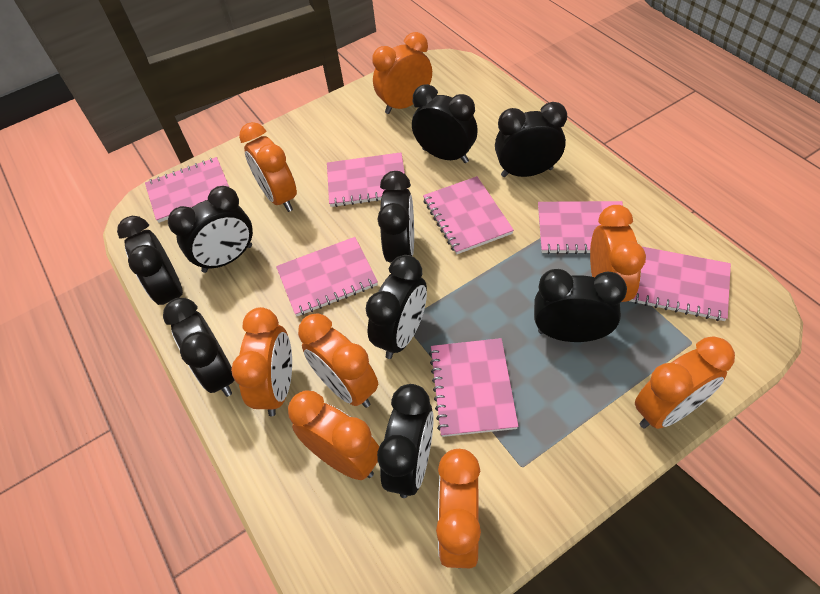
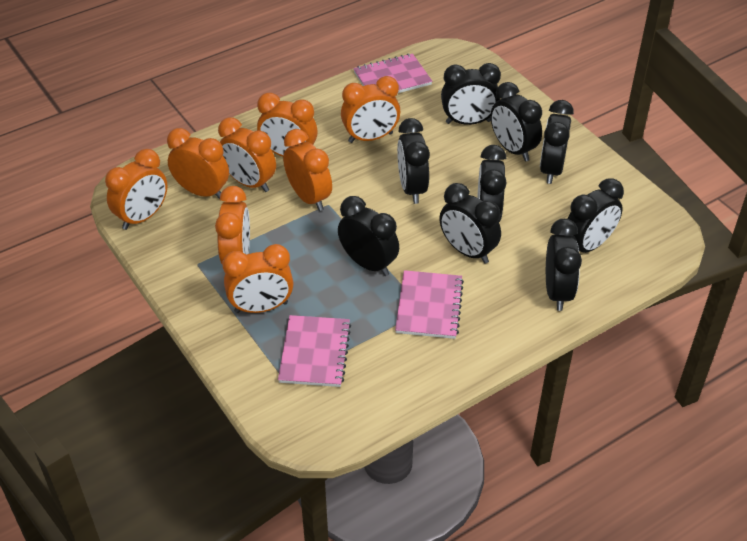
pink notebook: 7 -> 3

